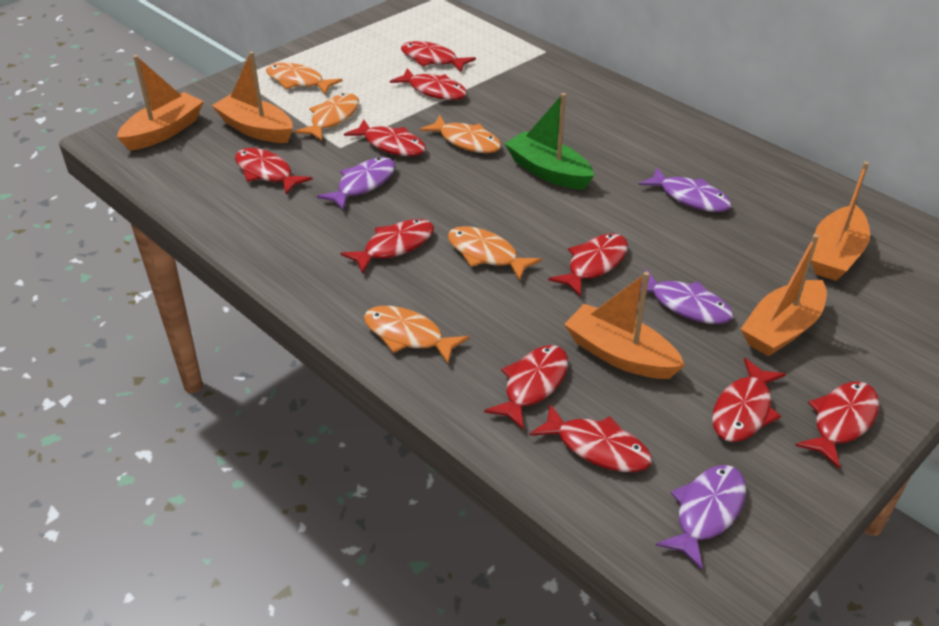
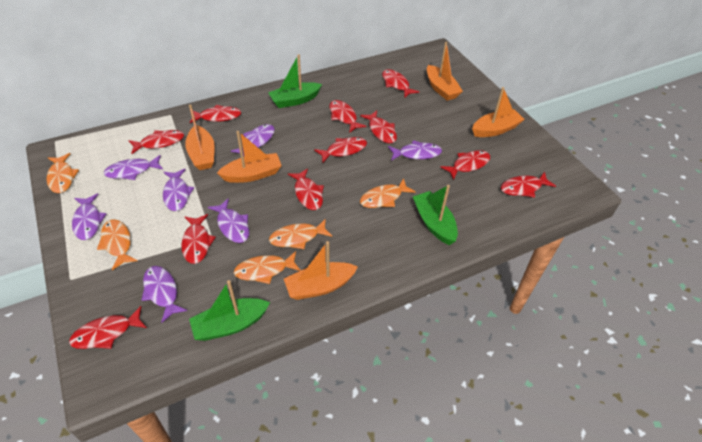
green boat: 1 -> 3
purple fish: 4 -> 7
red fish: 10 -> 11

